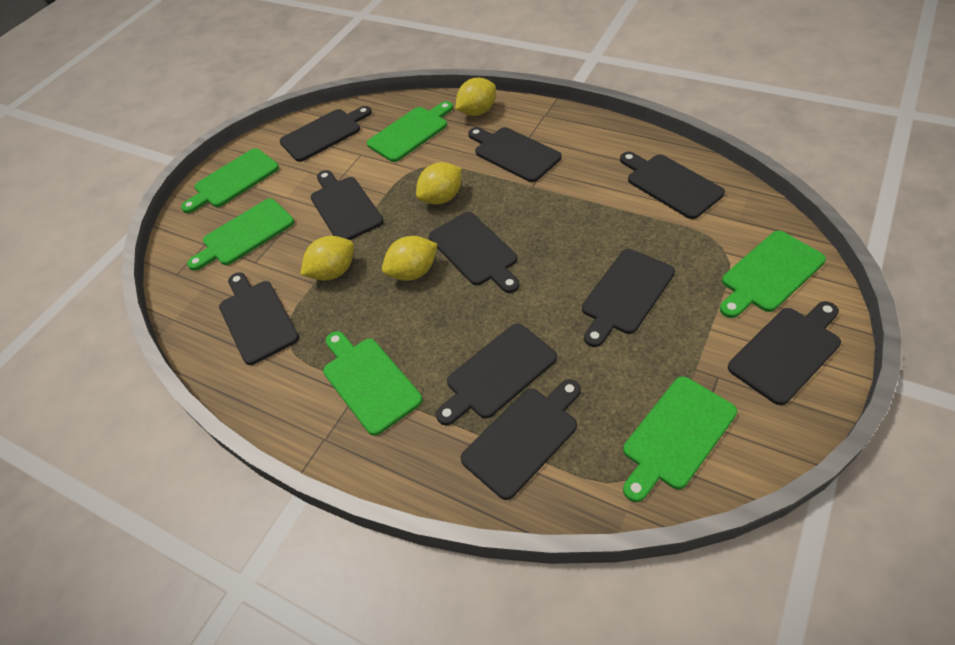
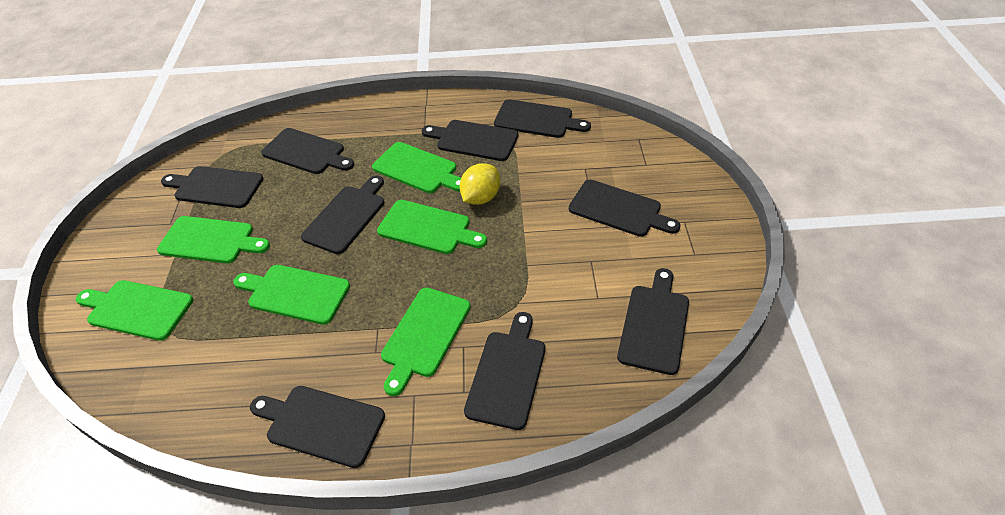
black cutting board: 10 -> 9
yellow lemon: 4 -> 1

